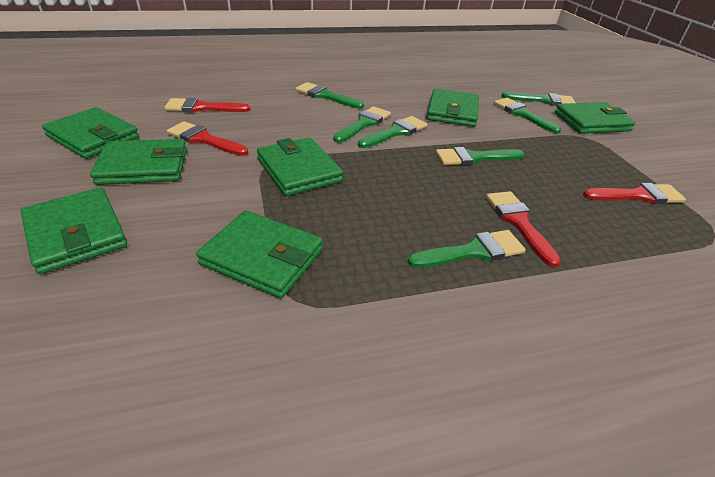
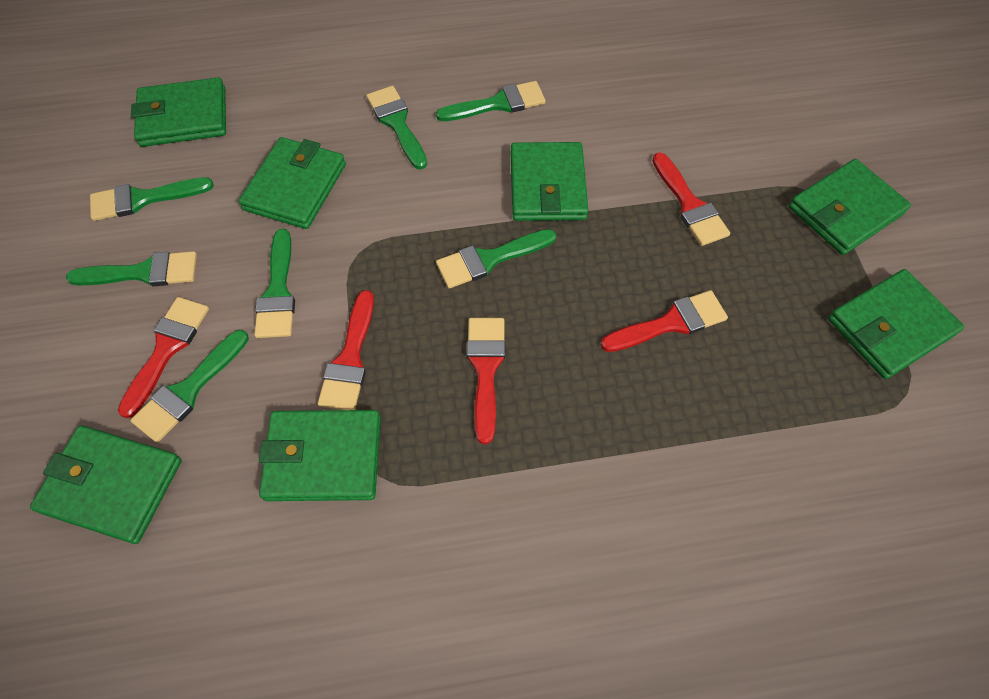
red brush: 4 -> 5

